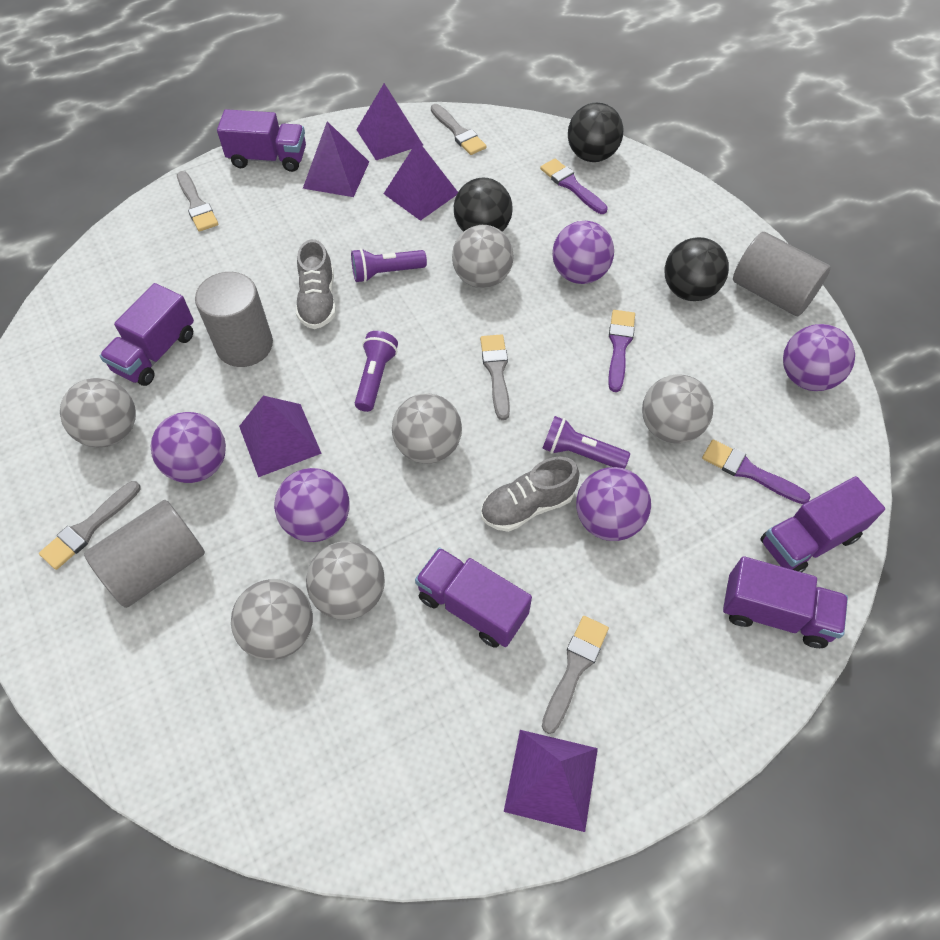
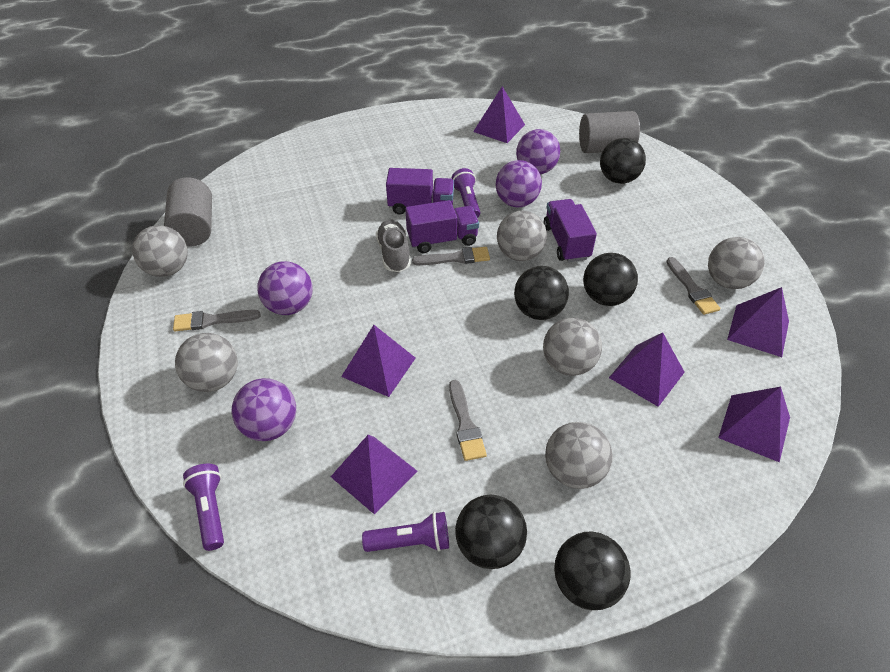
black ball: 3 -> 5
grey brush: 5 -> 4
grey cylinder: 3 -> 2
grey shoe: 2 -> 1
purple ball: 5 -> 4
purple brush: 3 -> 0
purple pyramid: 5 -> 6
purple truck: 5 -> 3

